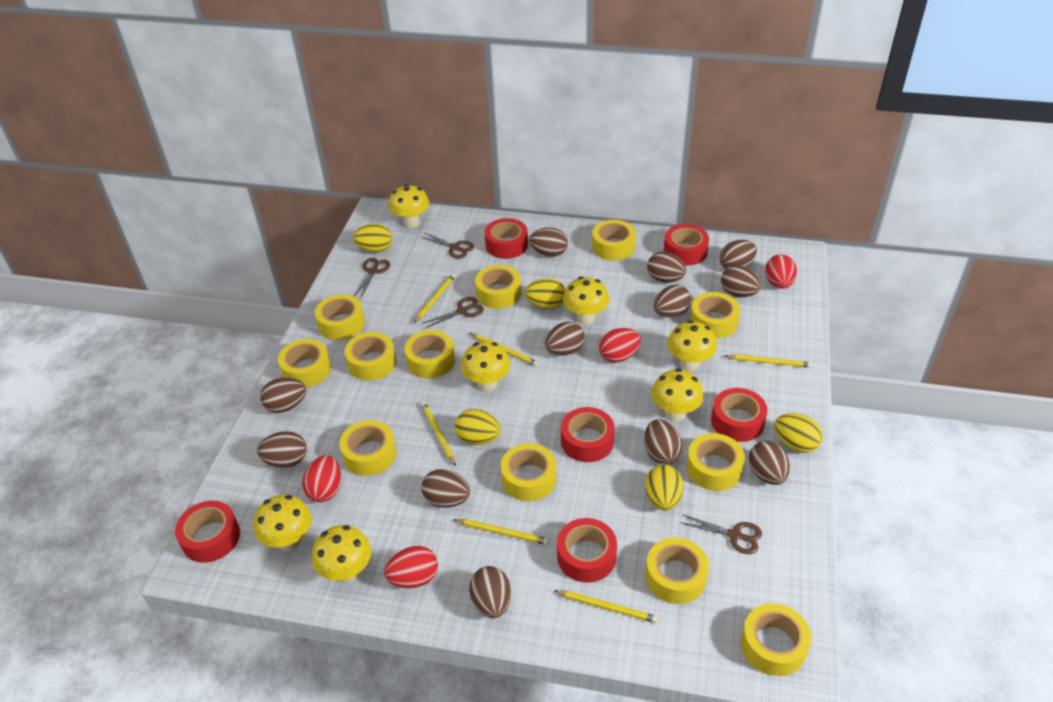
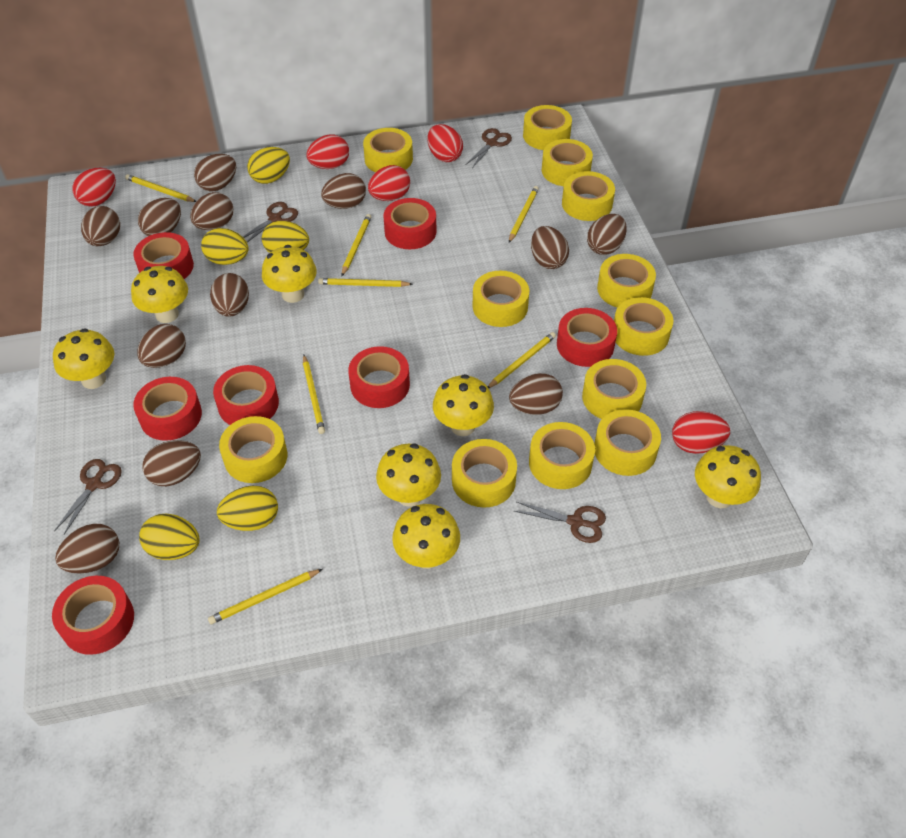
red egg: 4 -> 5
red tape: 6 -> 7
yellow pencil: 6 -> 7

